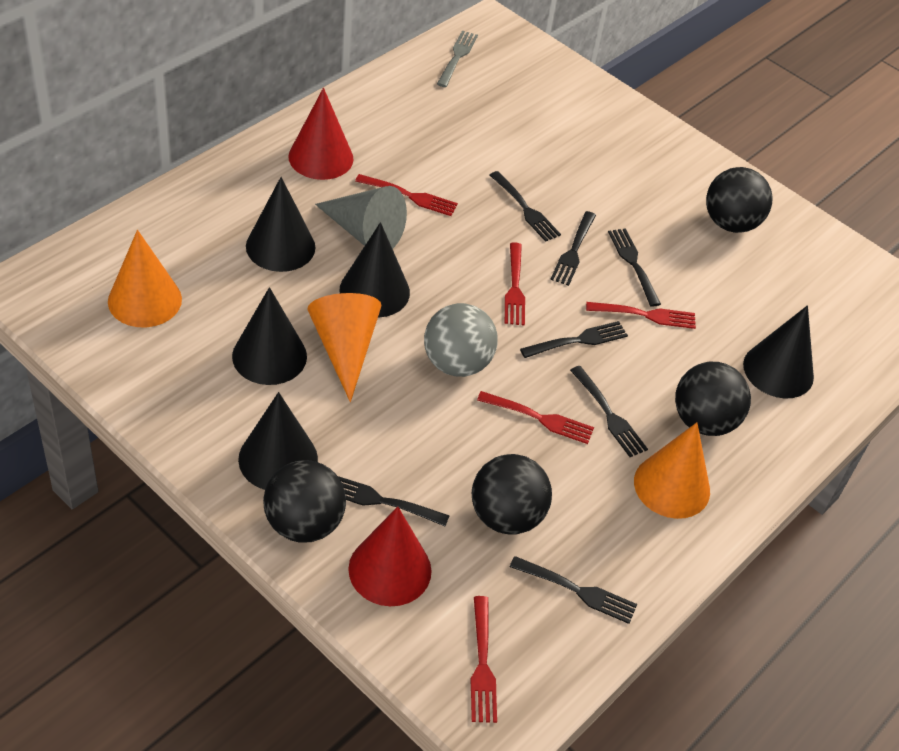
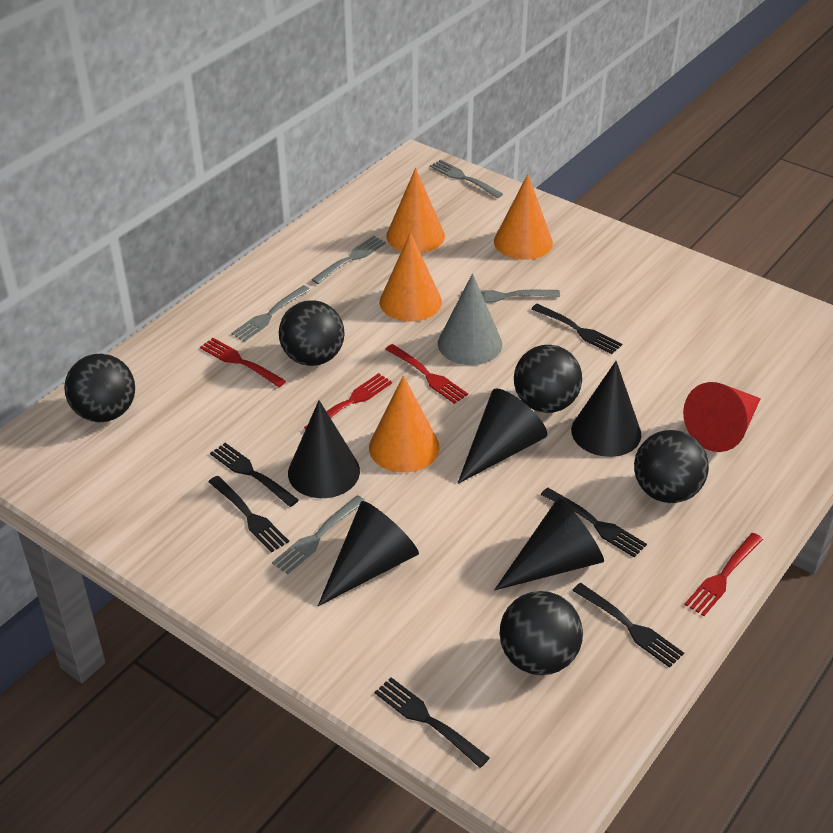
black ball: 4 -> 5
black fork: 7 -> 6
grey ball: 1 -> 0
grey fork: 1 -> 5
orange cone: 3 -> 4
red cone: 2 -> 1
red fork: 5 -> 4

